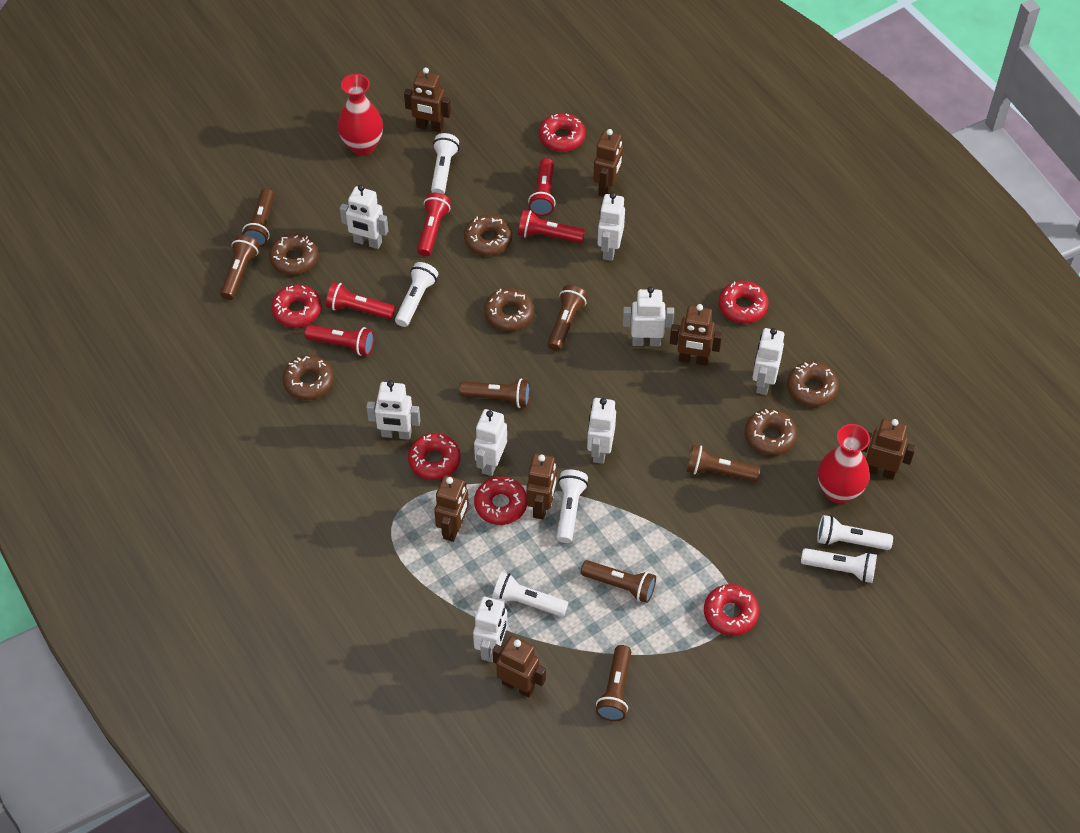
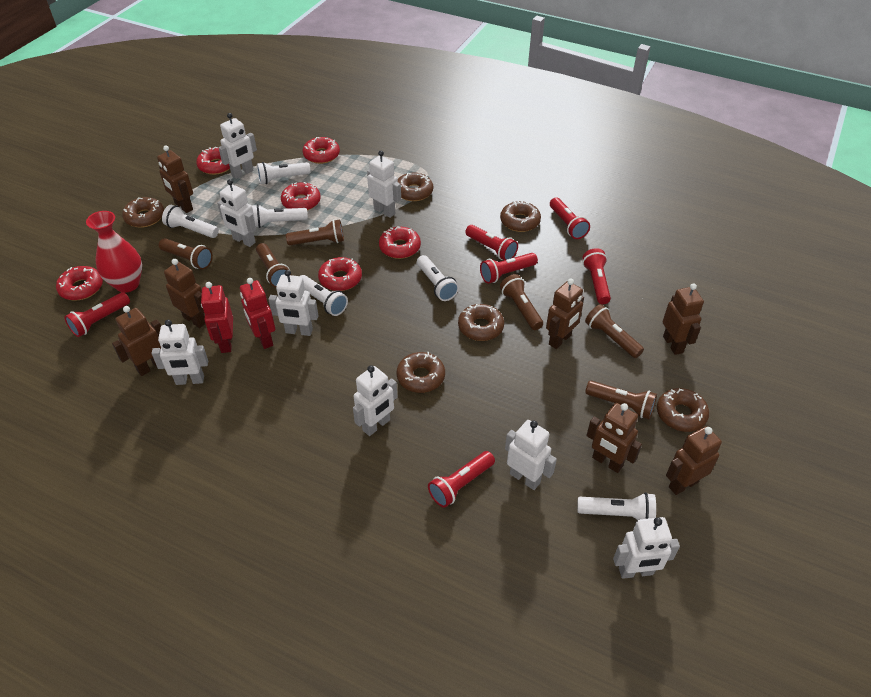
brown flashlight: 7 -> 6
red flashlight: 5 -> 6
red robot: 0 -> 2
red vase: 2 -> 1

